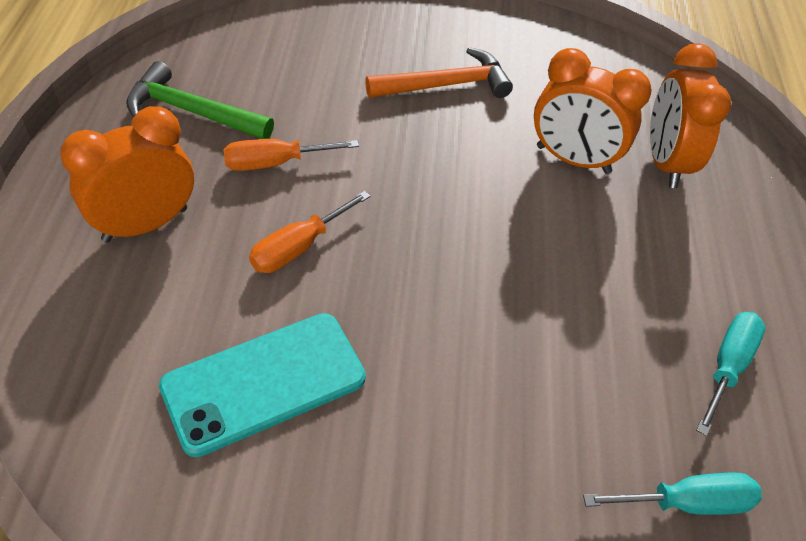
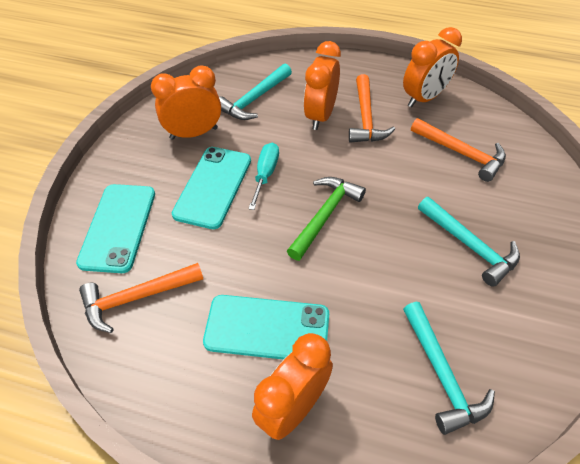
orange clock: 3 -> 4
orange hammer: 1 -> 3
orange screwdriver: 2 -> 0
turquoise hammer: 0 -> 3
turquoise phone: 1 -> 3
turquoise screwdriver: 2 -> 1

